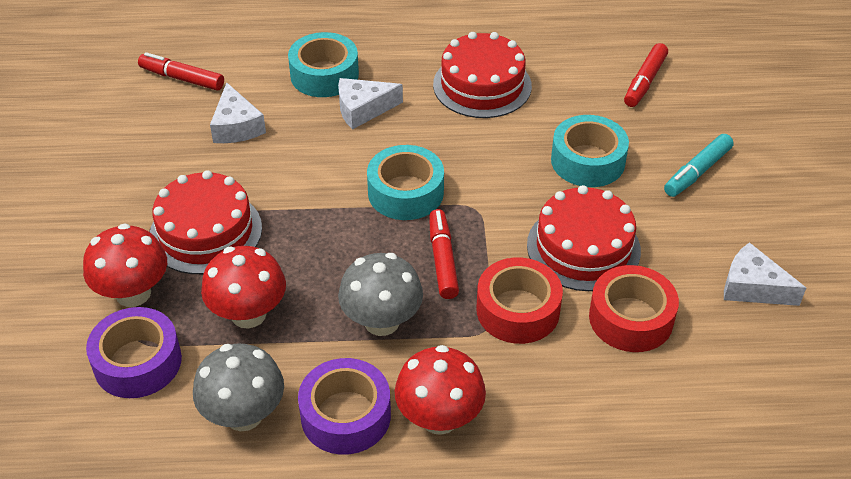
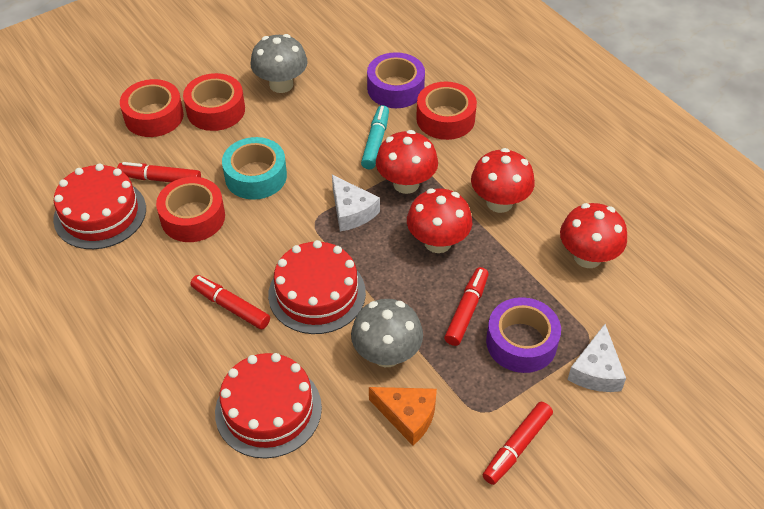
orange cheese: 0 -> 1
red marker: 3 -> 4
red mushroom: 3 -> 4
red tape: 2 -> 4
turquoise tape: 3 -> 1
white cheese: 3 -> 2

